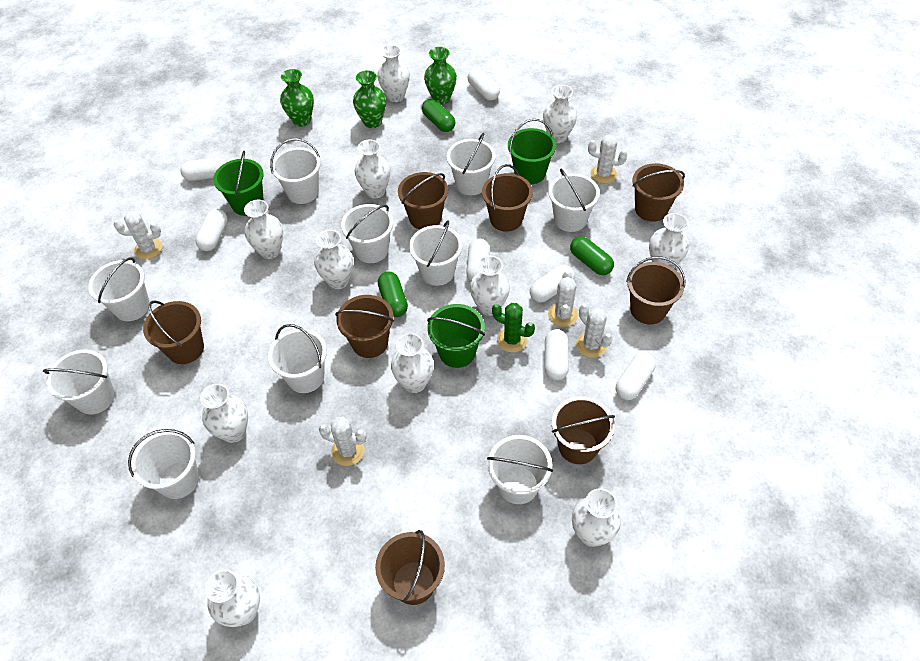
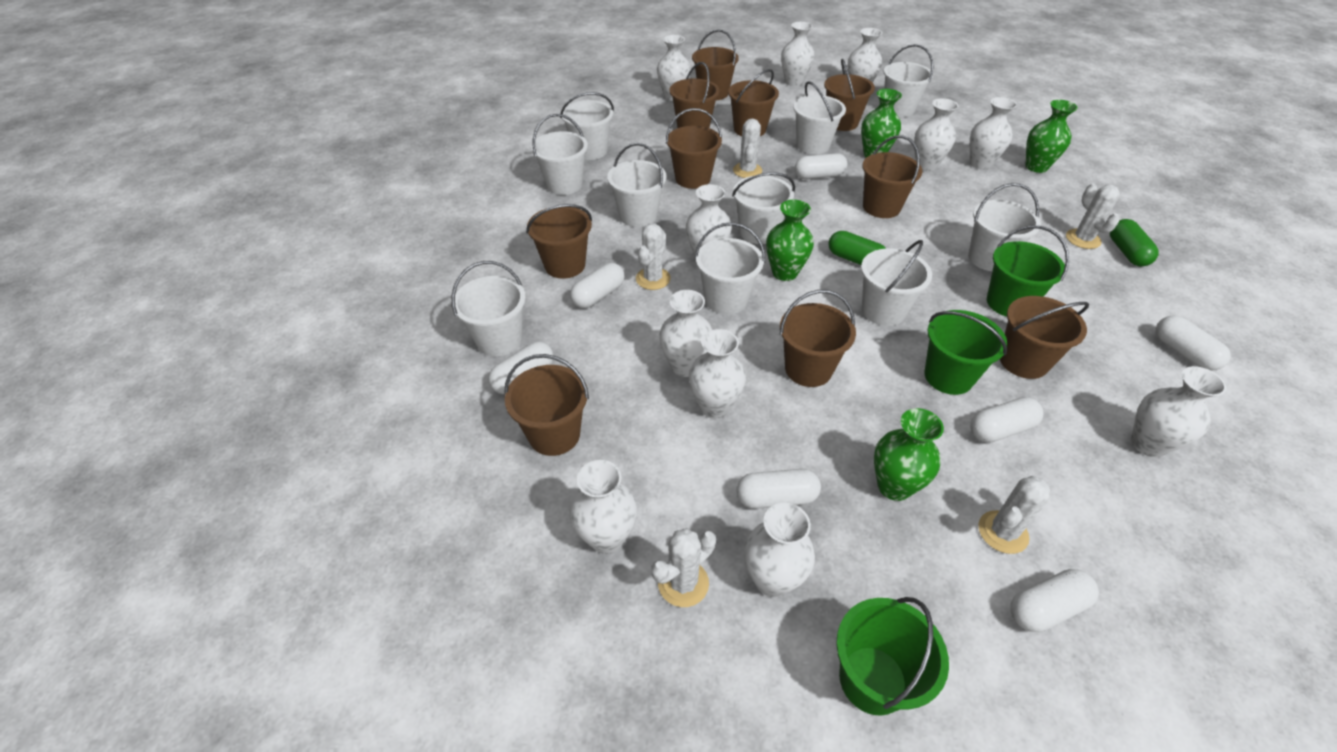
brown bucket: 8 -> 10
green cactus: 1 -> 0
green capsule: 3 -> 2
green vase: 3 -> 4

